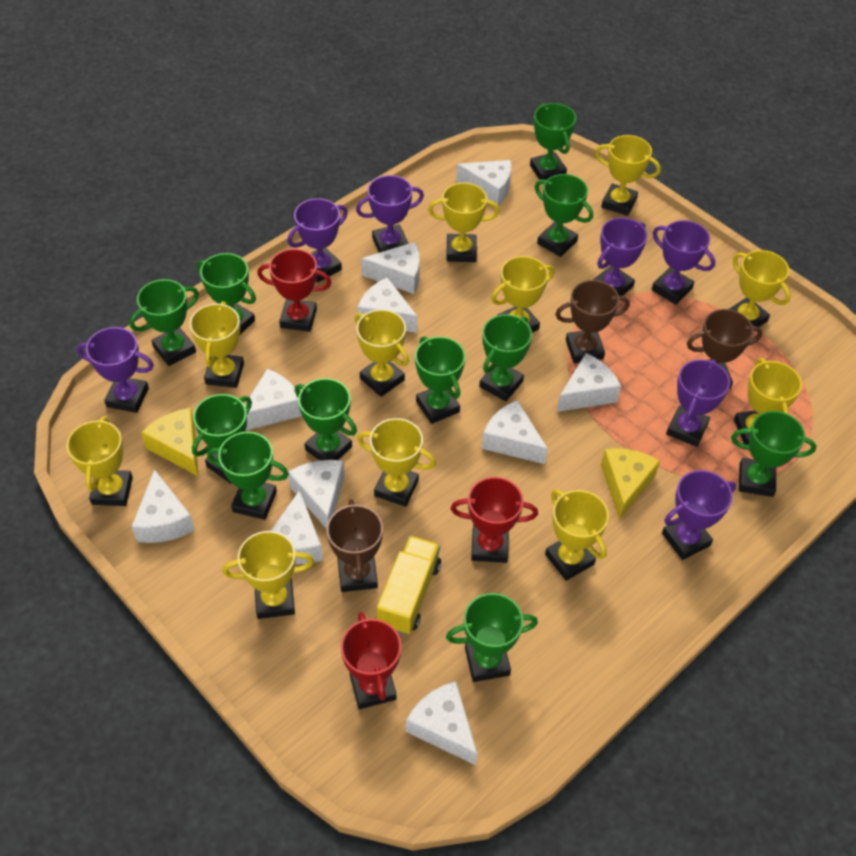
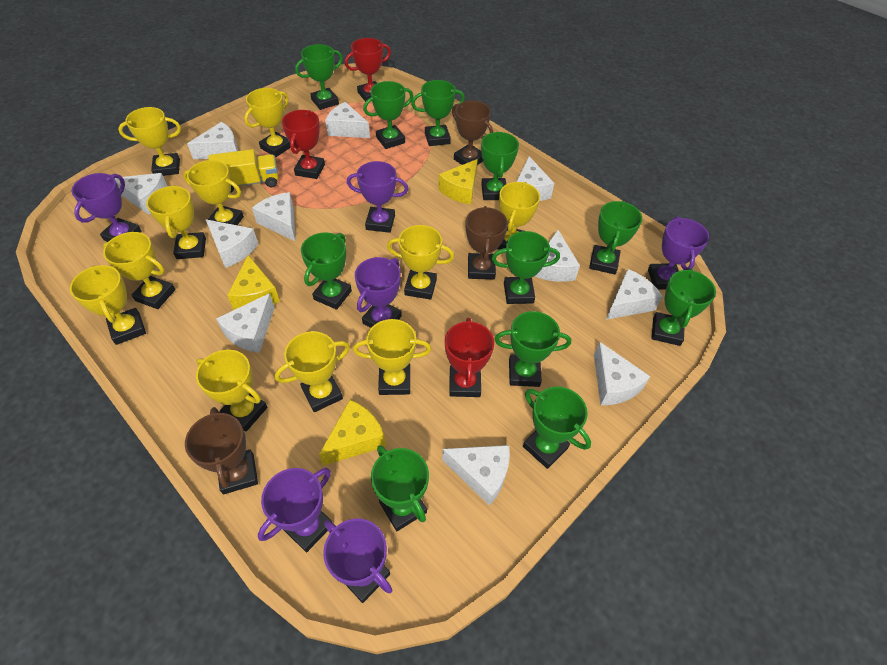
purple trophy: 7 -> 6
white cheese: 10 -> 11
yellow cheese: 2 -> 3

